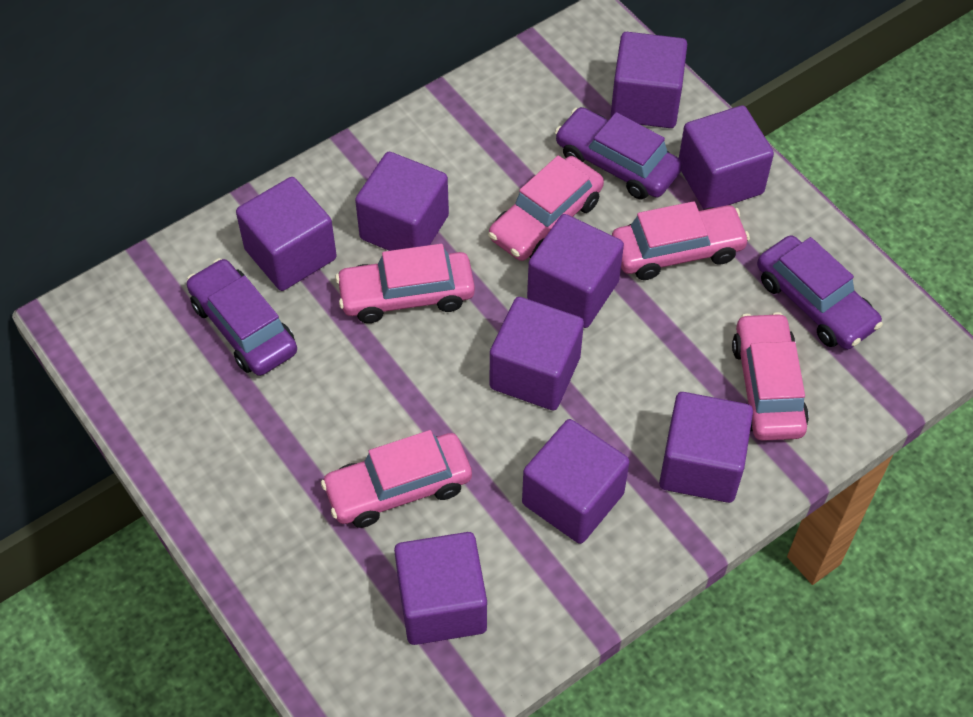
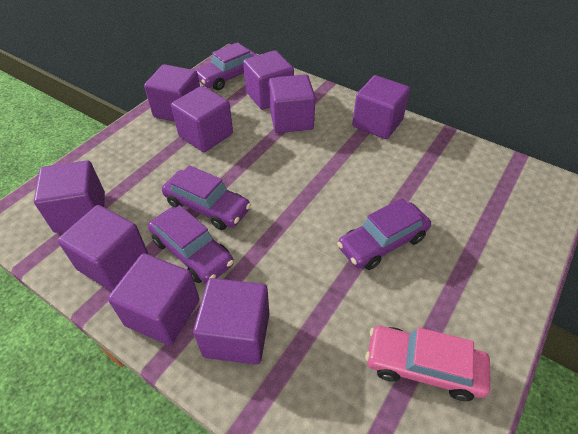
pink car: 5 -> 1
purple car: 3 -> 4

